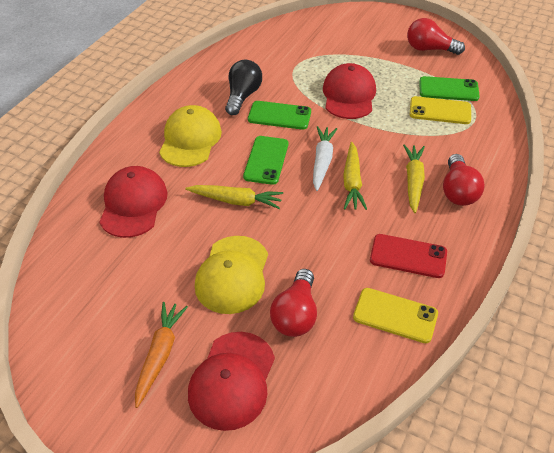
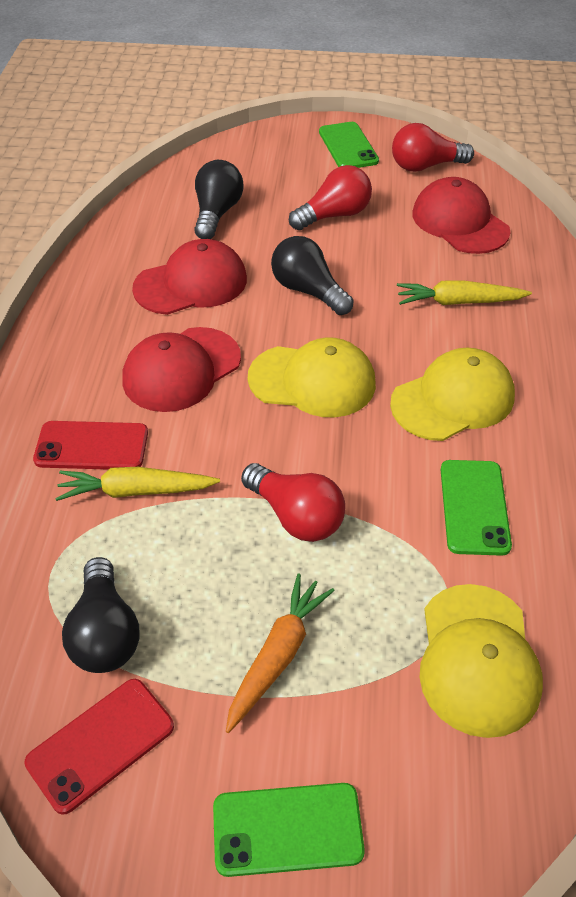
black light bulb: 1 -> 3
red phone: 1 -> 2
white carrot: 1 -> 0
yellow cap: 2 -> 3
yellow carrot: 3 -> 2
yellow phone: 2 -> 0

